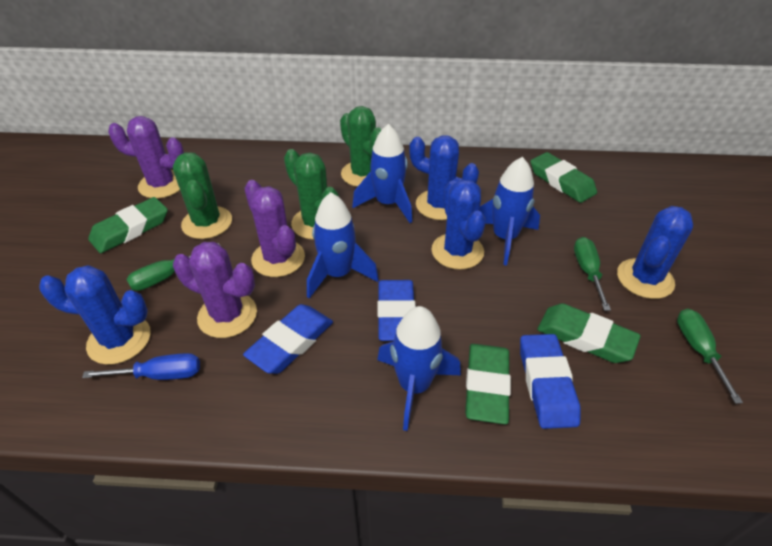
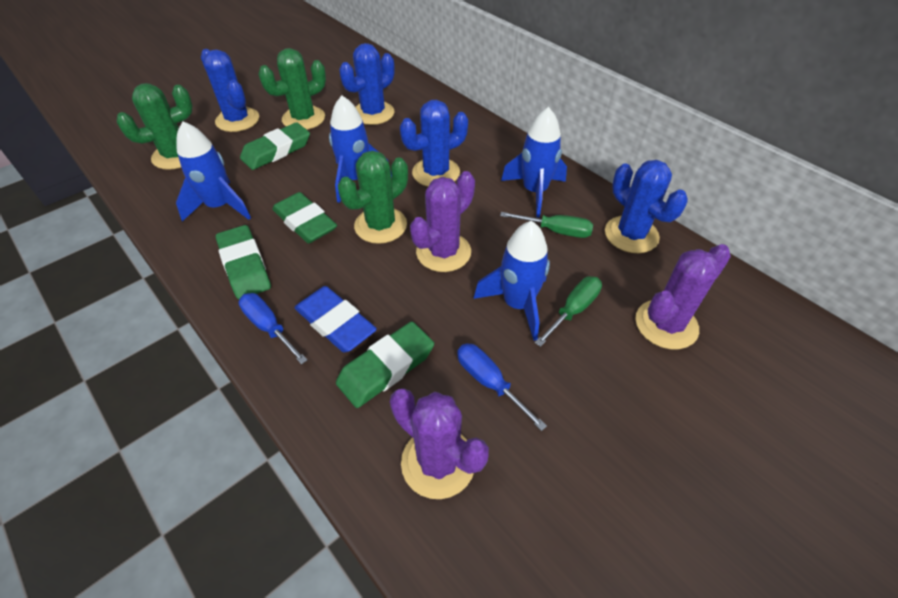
blue eraser: 3 -> 1
blue screwdriver: 1 -> 2
green screwdriver: 3 -> 2

